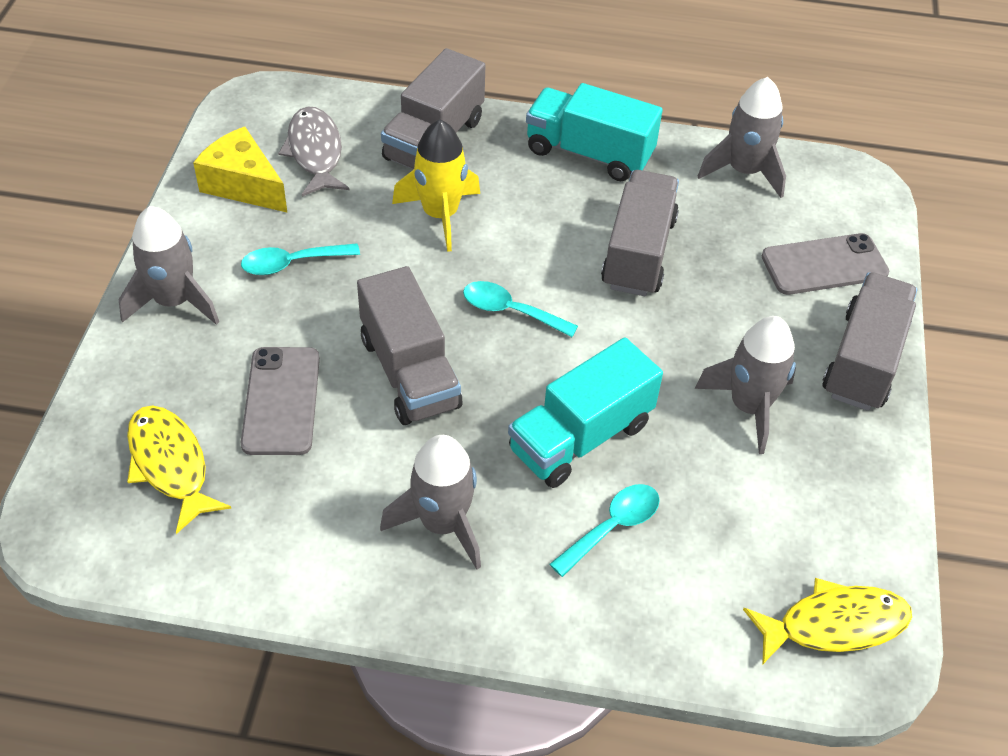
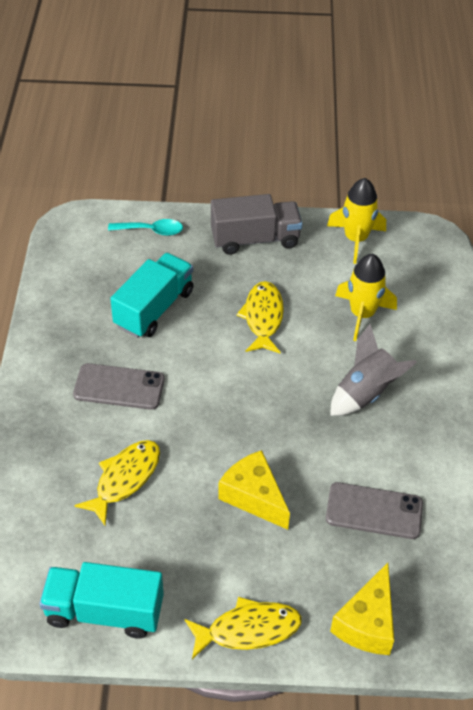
grey fish: 1 -> 0
grey rocket: 4 -> 1
grey truck: 4 -> 1
turquoise spoon: 3 -> 1
yellow cheese: 1 -> 2
yellow fish: 2 -> 3
yellow rocket: 1 -> 2

